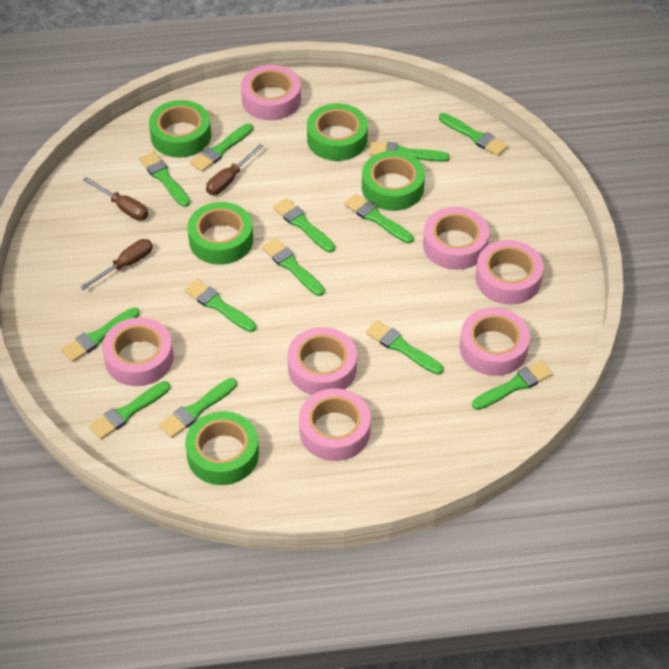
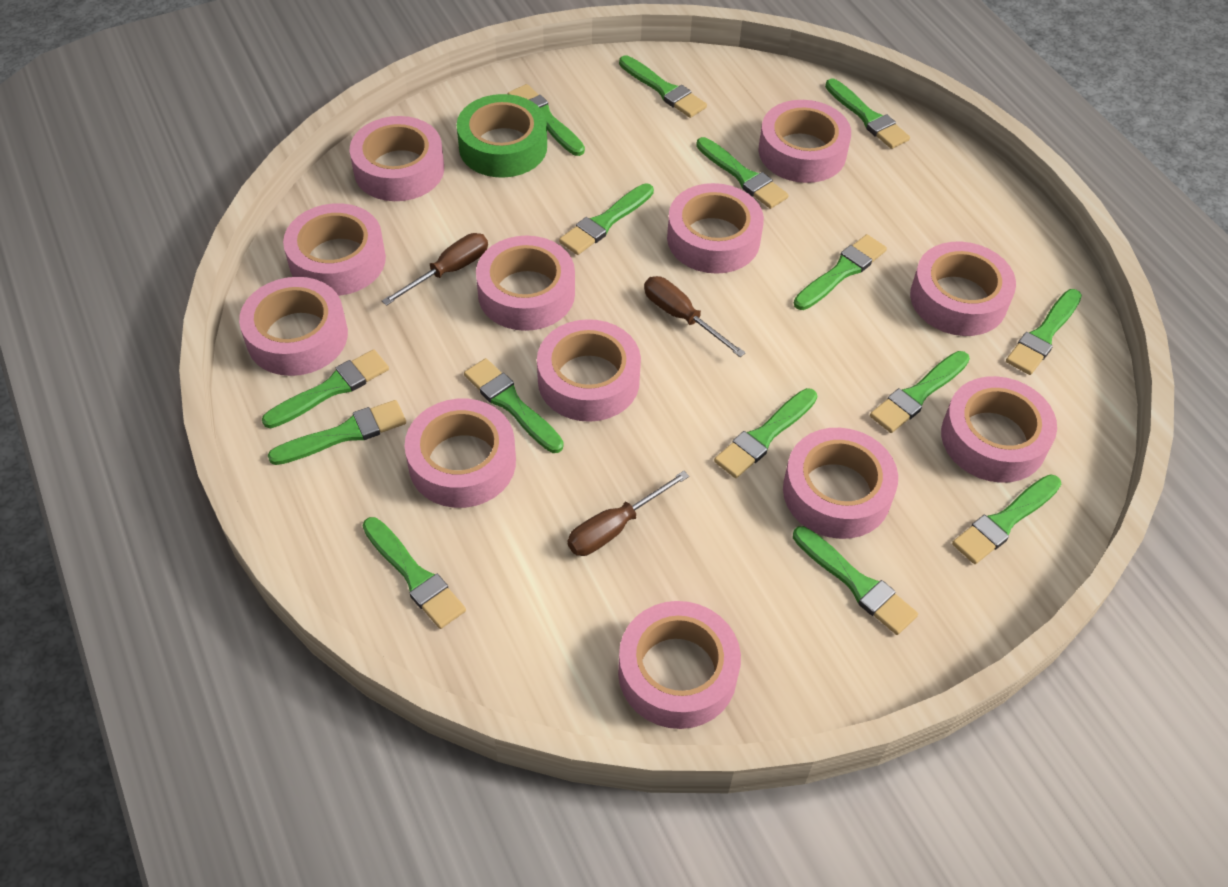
green brush: 13 -> 15
green tape: 5 -> 1
pink tape: 7 -> 12

